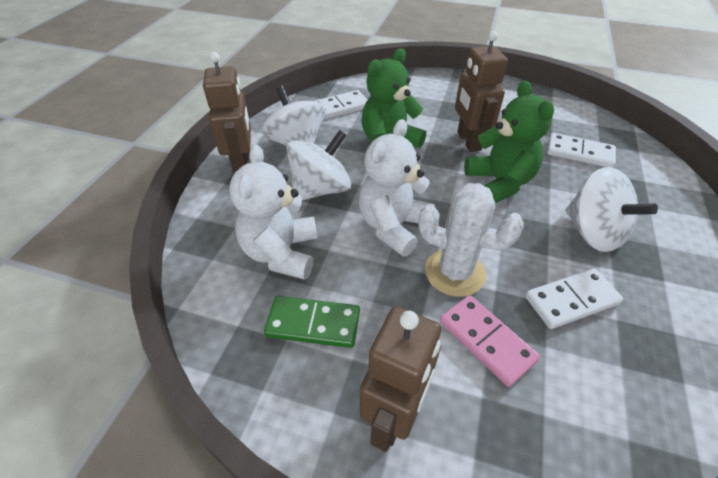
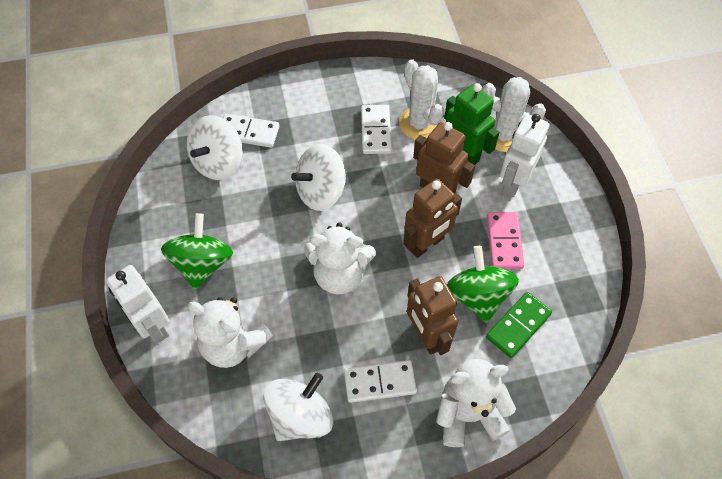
green robot: 0 -> 1
green spinning top: 0 -> 2
green teddy bear: 2 -> 0
white cactus: 1 -> 2
white robot: 0 -> 2
white teddy bear: 2 -> 3

